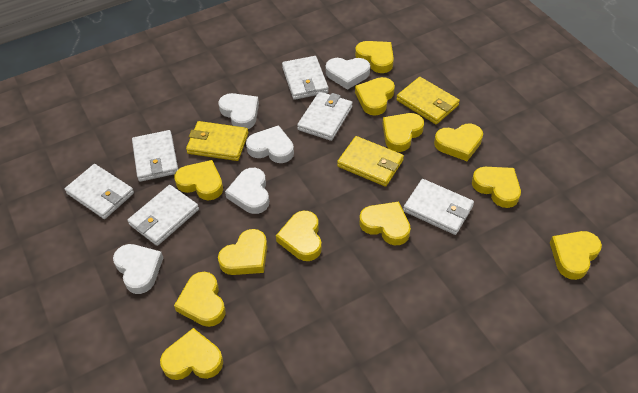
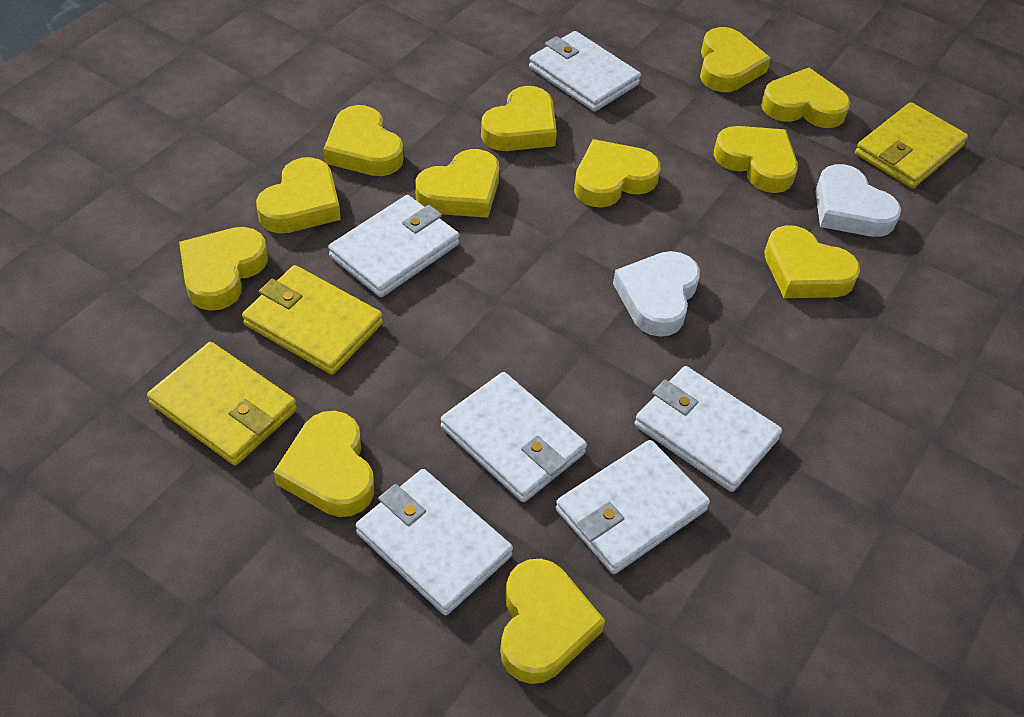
white heart: 5 -> 2

